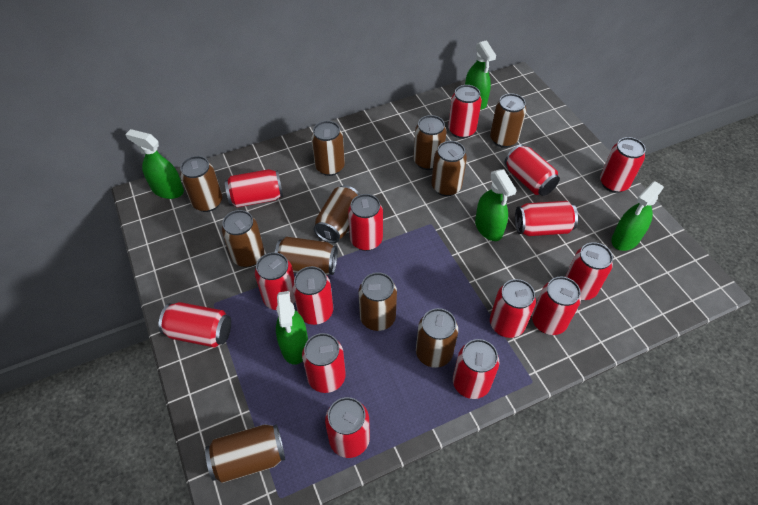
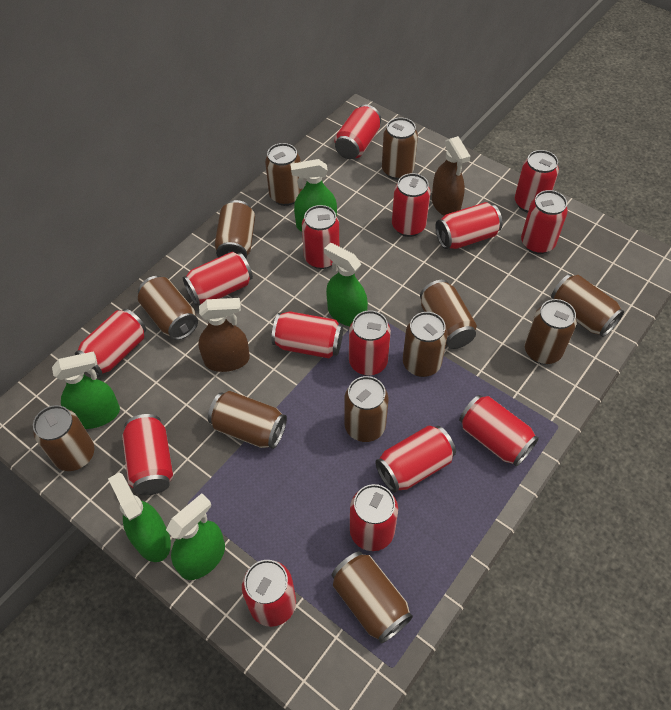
brown can: 11 -> 12
brown spray bottle: 0 -> 2

